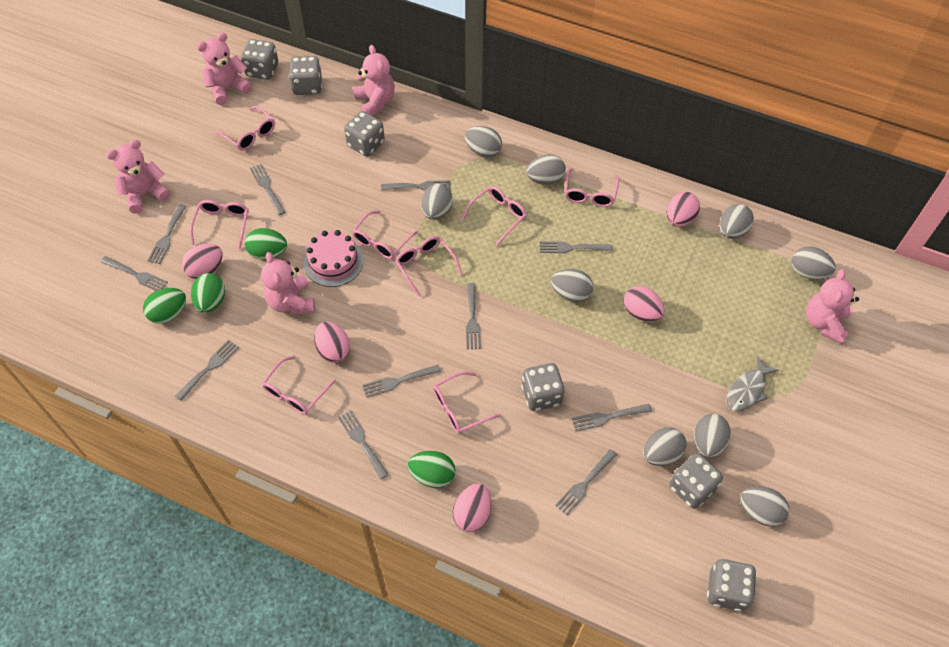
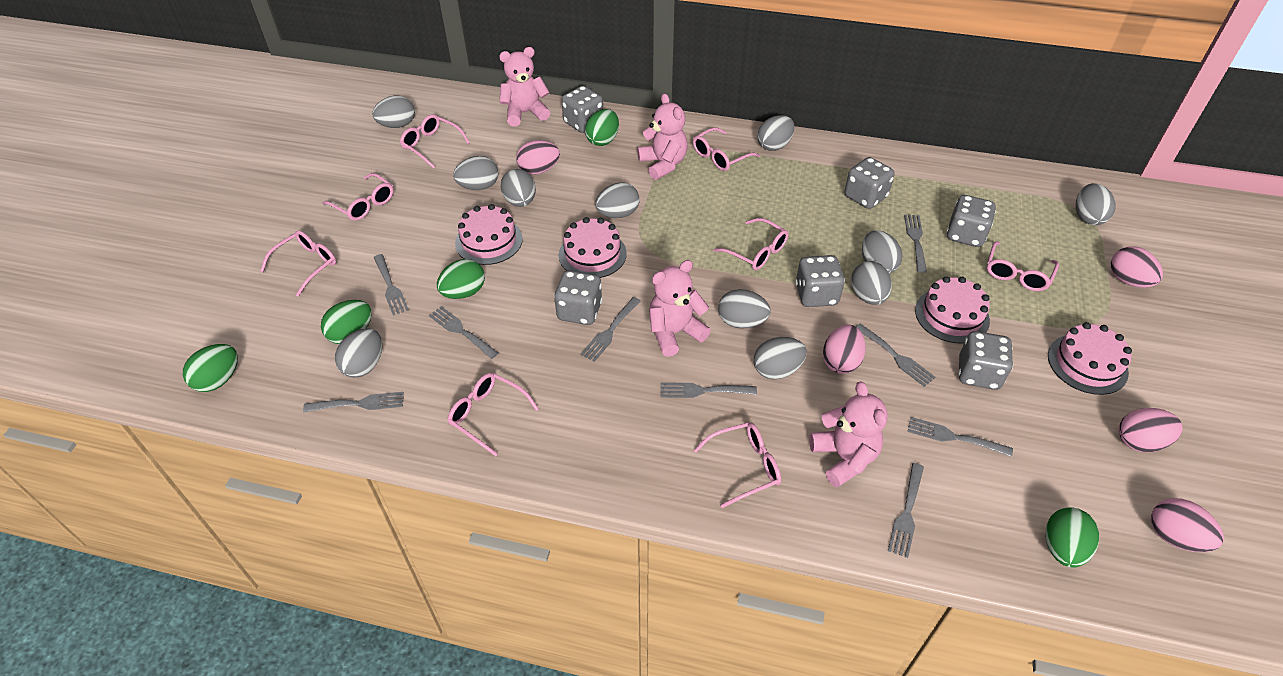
green egg: 4 -> 5
grey egg: 9 -> 11
grey fish: 1 -> 0
grey fork: 11 -> 9
pink cake: 1 -> 4
pink teddy bear: 5 -> 4

